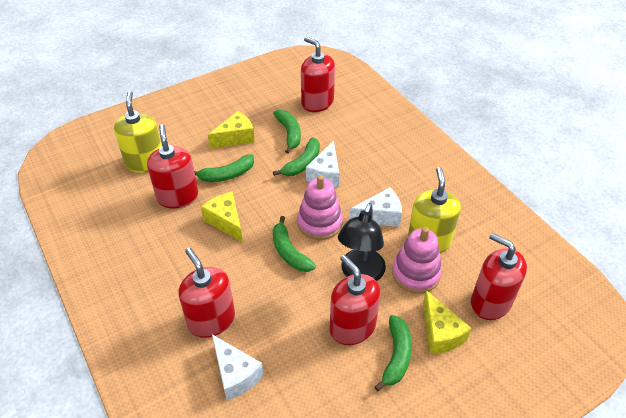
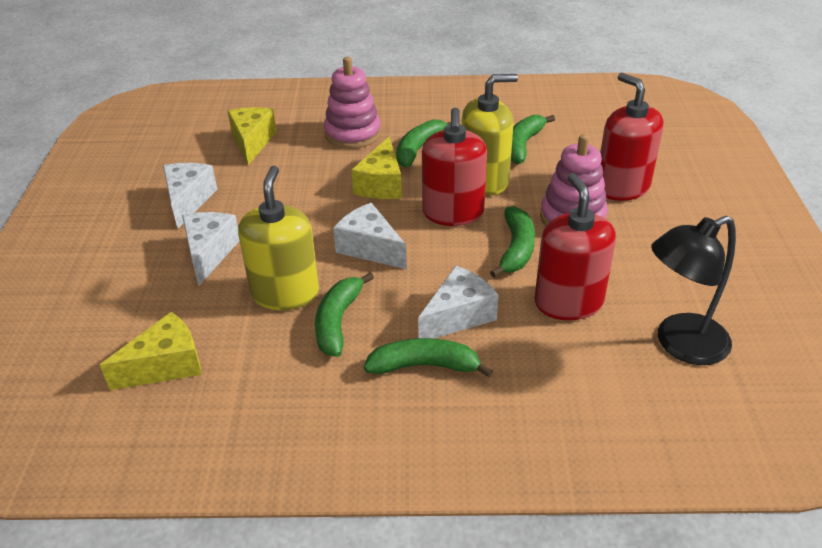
red soap dispenser: 5 -> 3
white cheese: 3 -> 4

